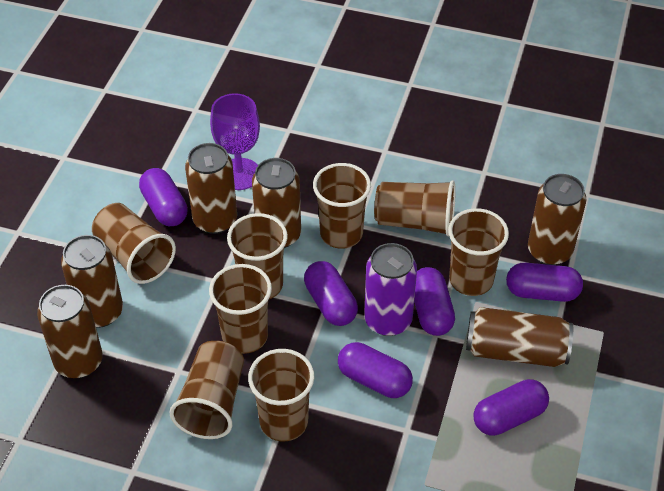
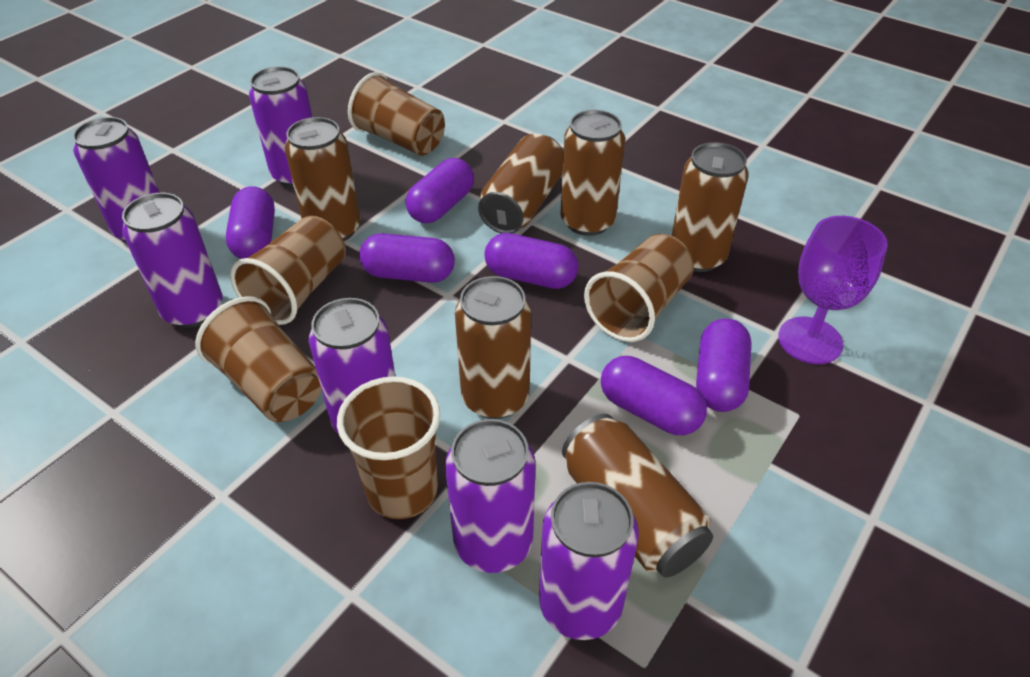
brown cup: 8 -> 5
purple can: 1 -> 6

